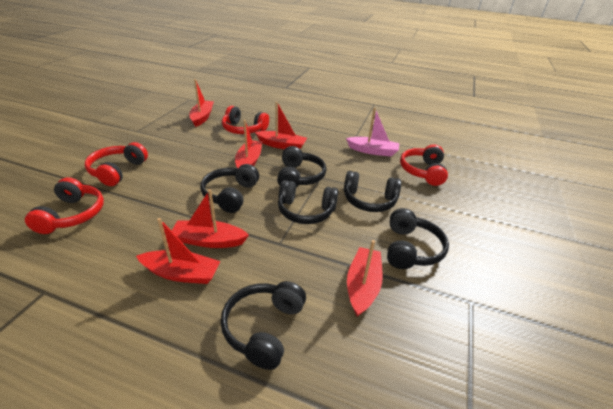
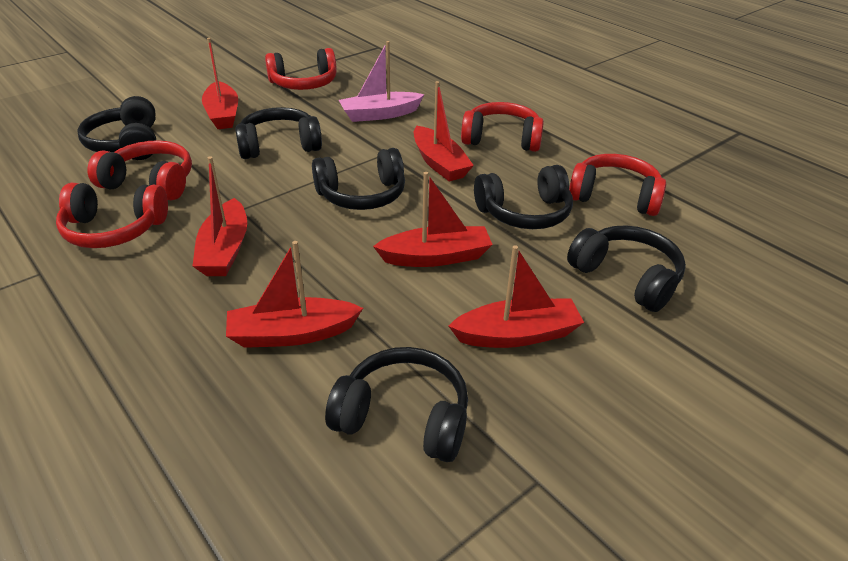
red headphones: 4 -> 5

